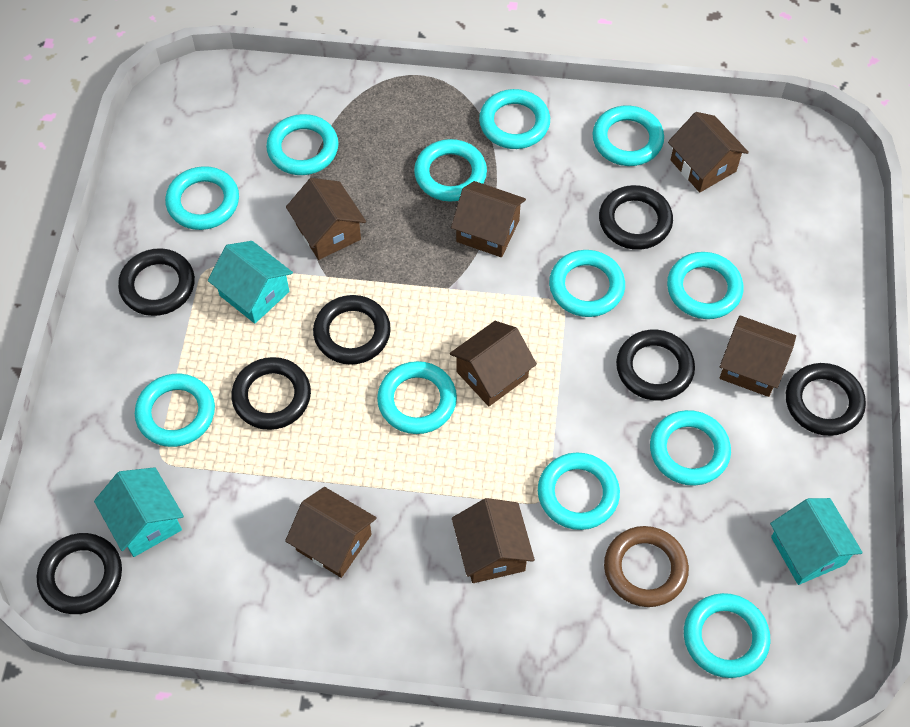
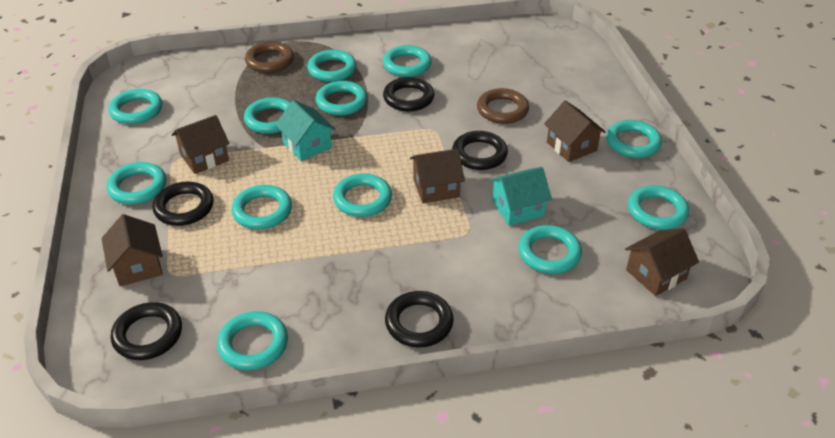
black ring: 7 -> 5
brown house: 7 -> 5
brown ring: 1 -> 2
turquoise house: 3 -> 2

